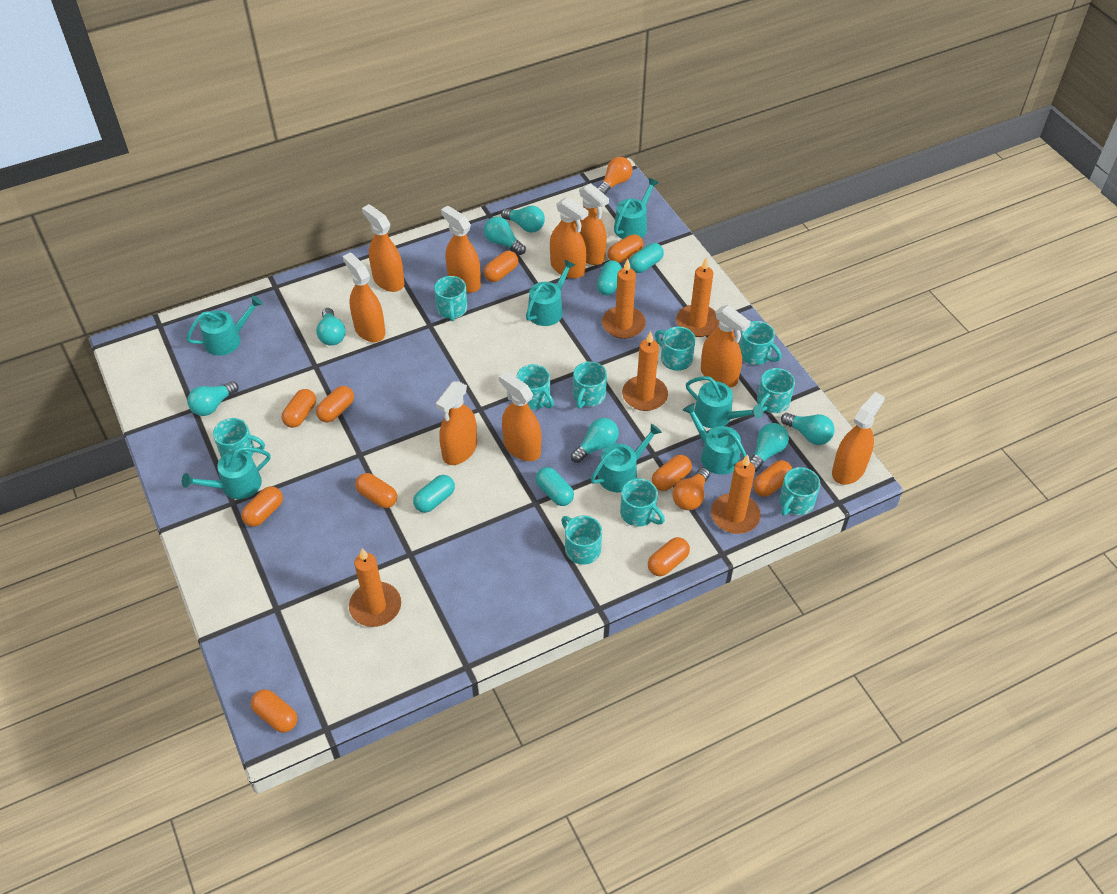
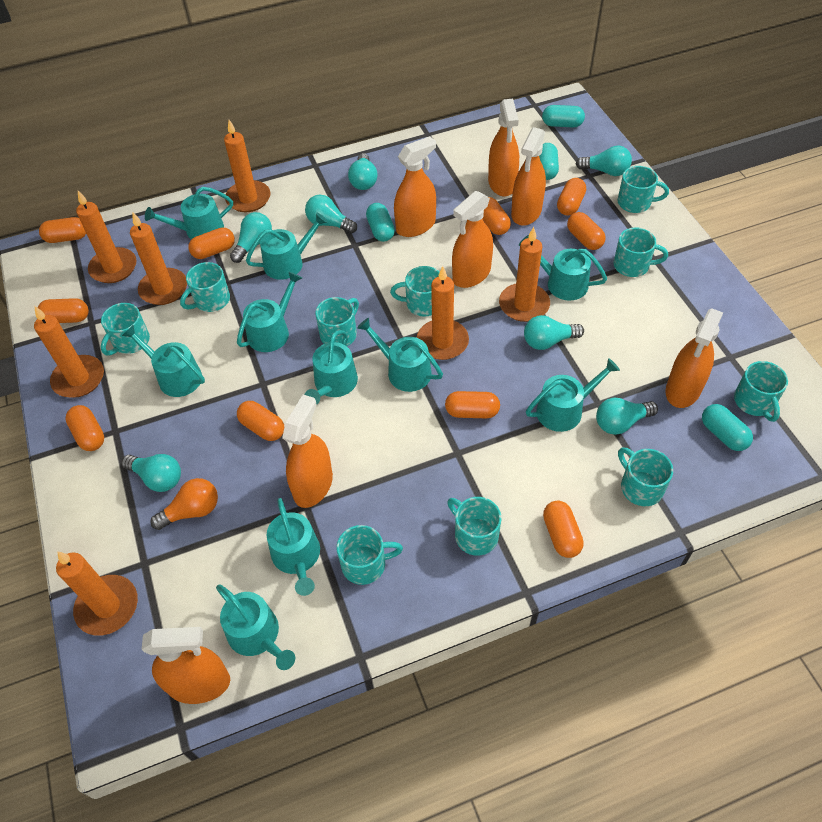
orange candle: 5 -> 7
orange light bulb: 2 -> 1
orange spray bottle: 9 -> 7
turquoise watering can: 7 -> 10

